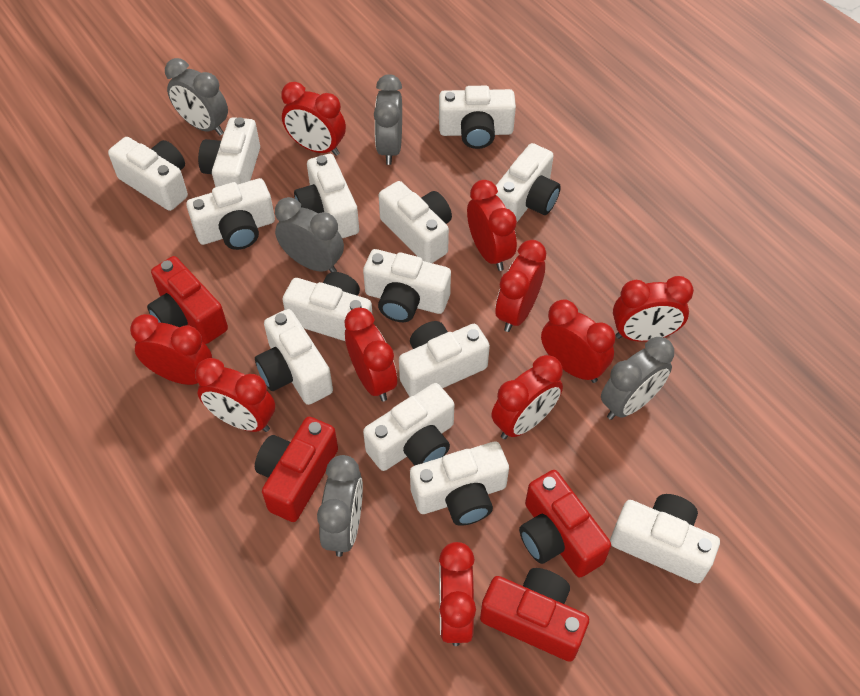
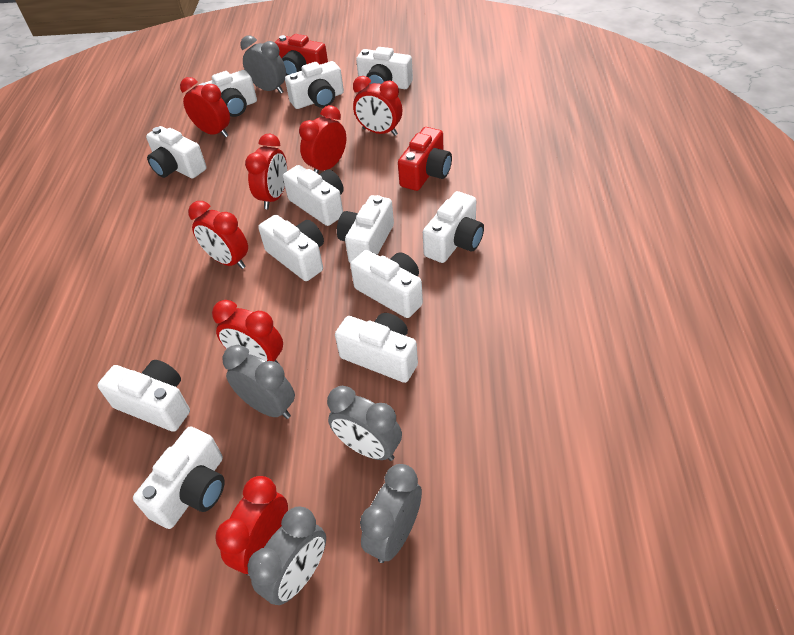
red camera: 4 -> 2
red clock: 10 -> 7
white camera: 14 -> 12

